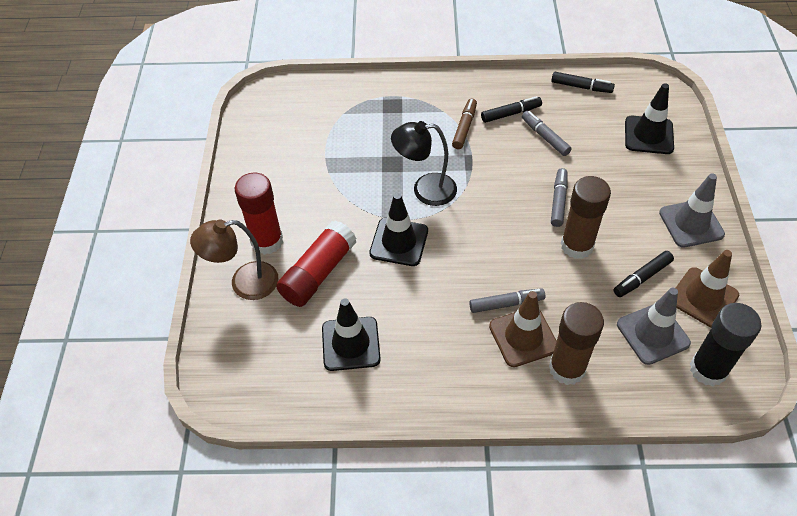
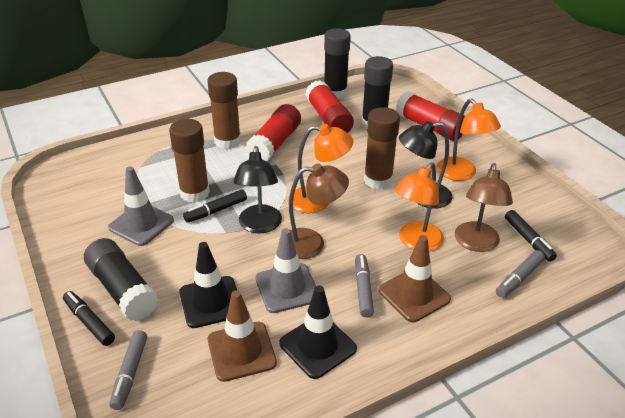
black glue stick: 1 -> 3
black lamp: 1 -> 2
black traffic cone: 3 -> 2
brown glue stick: 2 -> 3
brown lamp: 1 -> 2
brown marker: 1 -> 0
orange lamp: 0 -> 3
red glue stick: 2 -> 3

